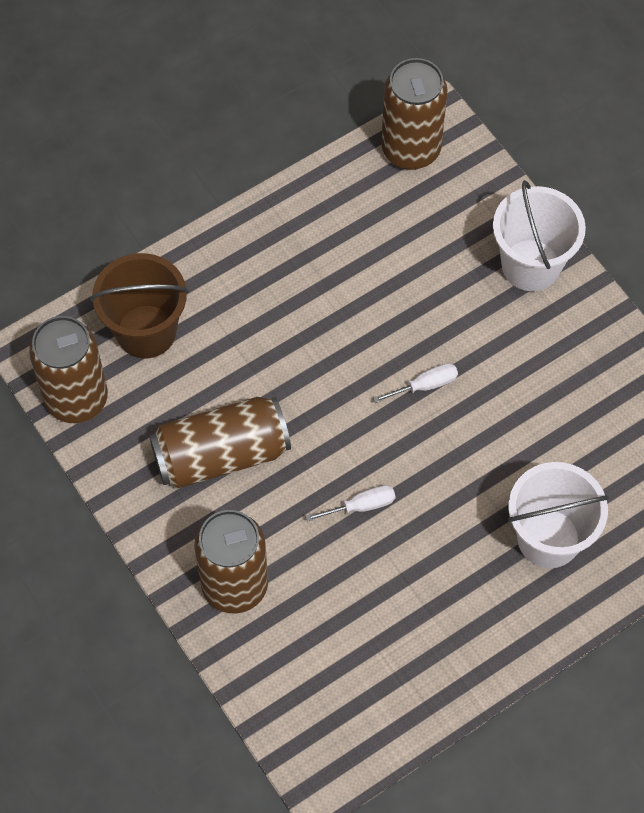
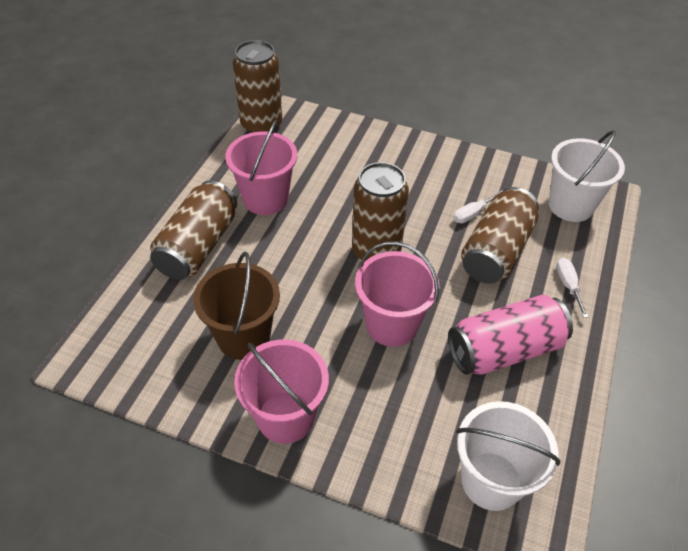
pink bucket: 0 -> 3
pink can: 0 -> 1

